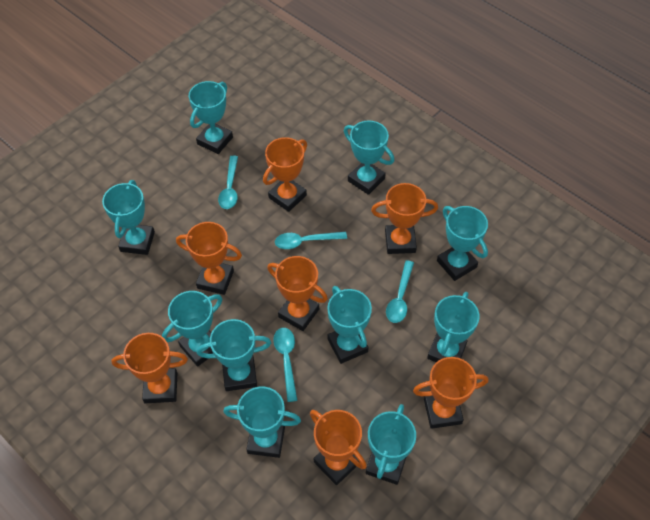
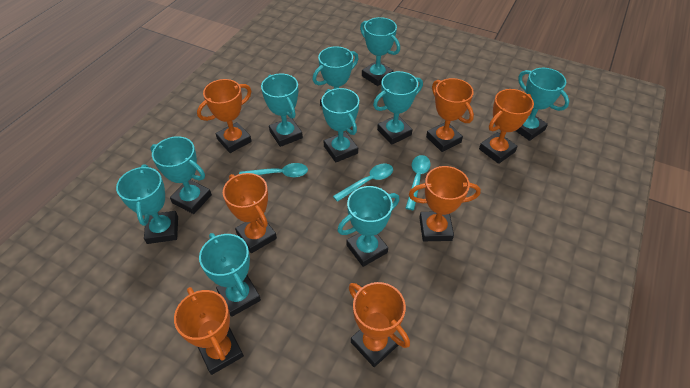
turquoise spoon: 4 -> 3

